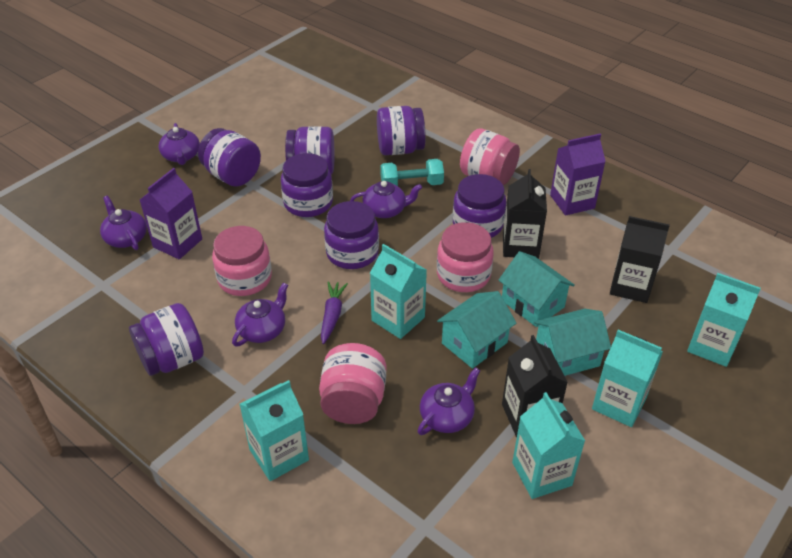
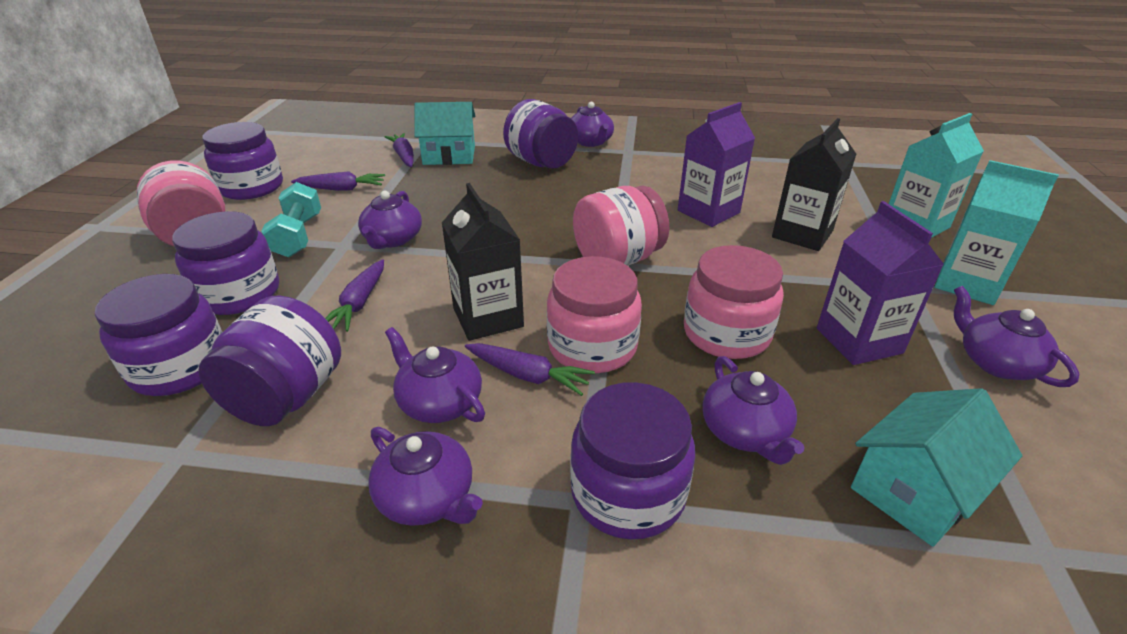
black carton: 3 -> 2
purple carrot: 1 -> 4
purple jar: 7 -> 6
purple teapot: 5 -> 6
turquoise carton: 5 -> 2
turquoise house: 3 -> 2

